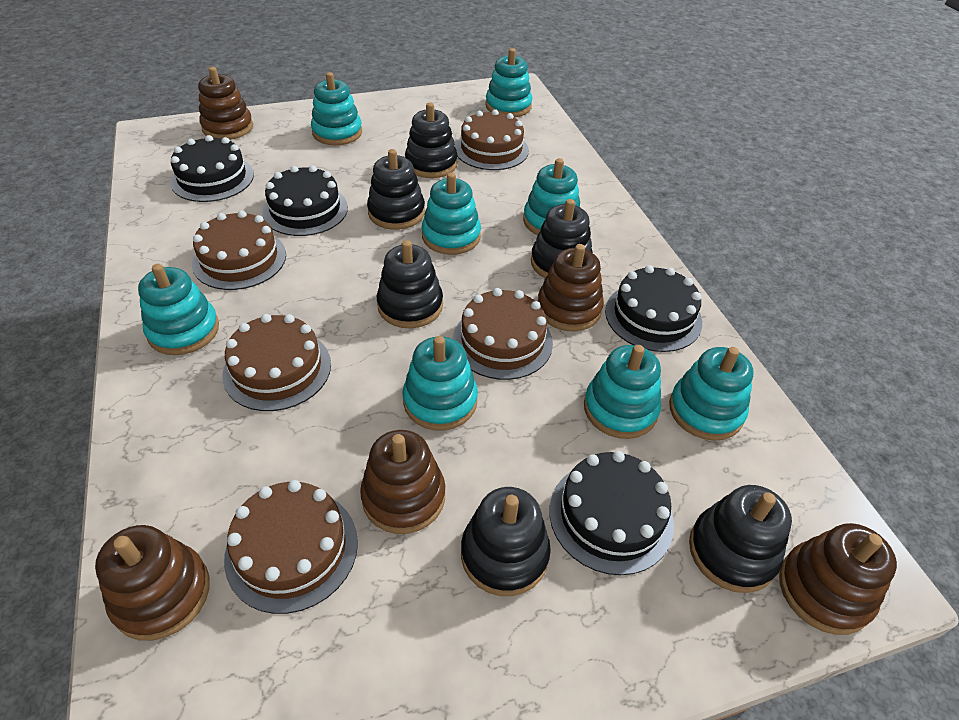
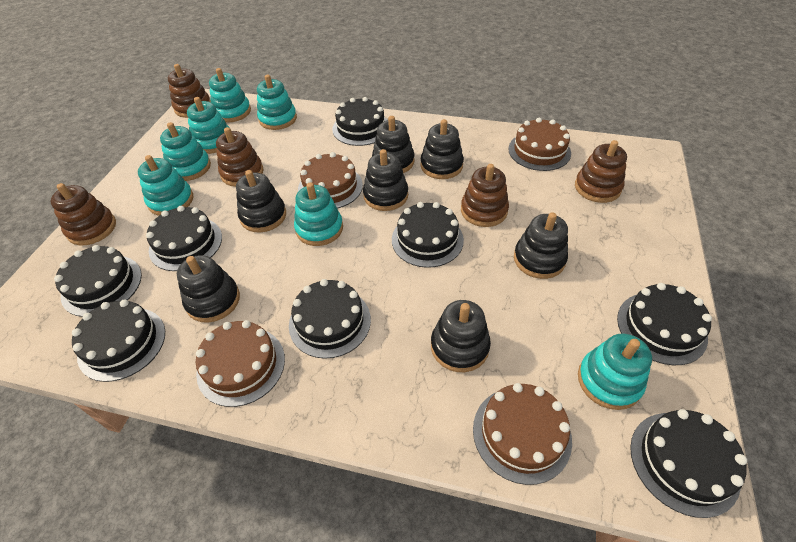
black cake: 4 -> 8
black stacking toy: 6 -> 7
brown cake: 5 -> 4
turquoise stacking toy: 8 -> 7

